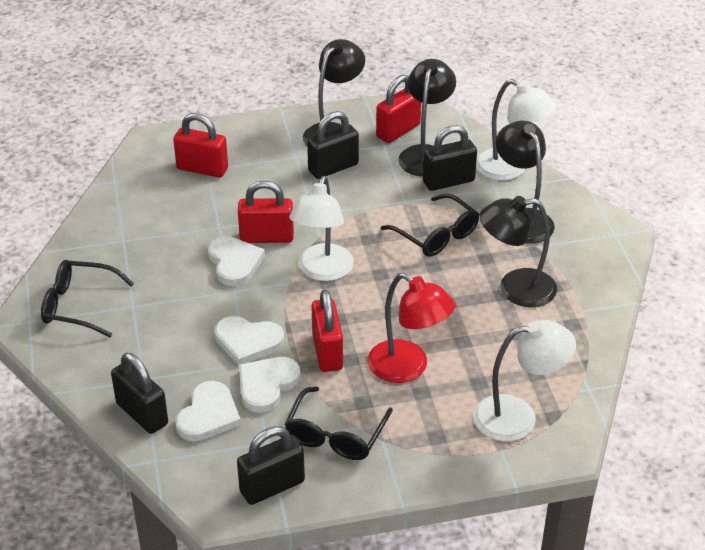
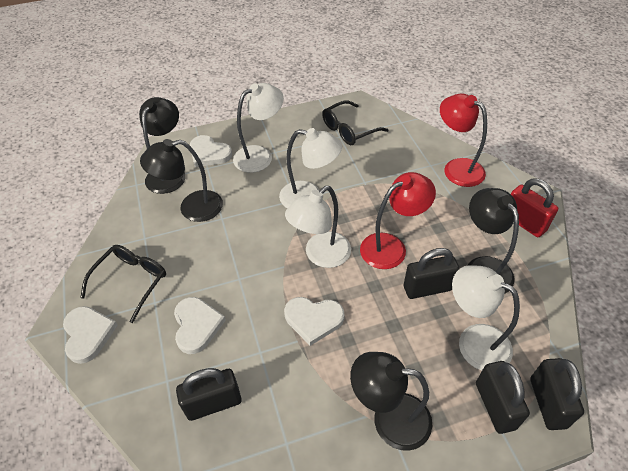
black glasses: 3 -> 2
red lamp: 1 -> 2
red padlock: 4 -> 1
white lamp: 3 -> 4

